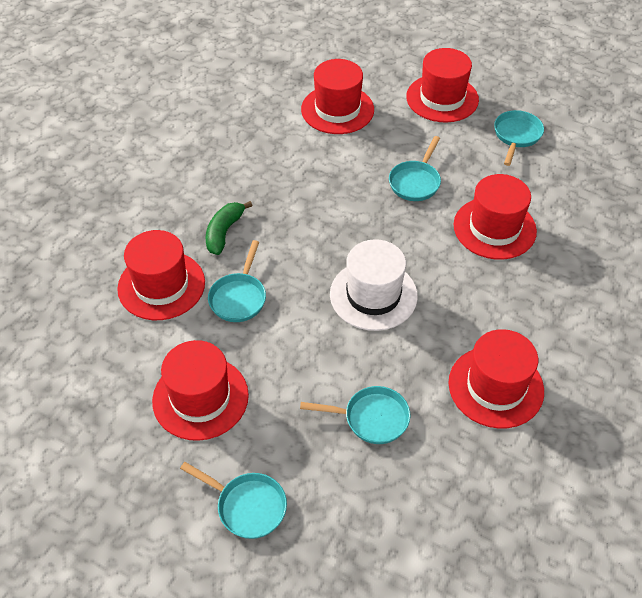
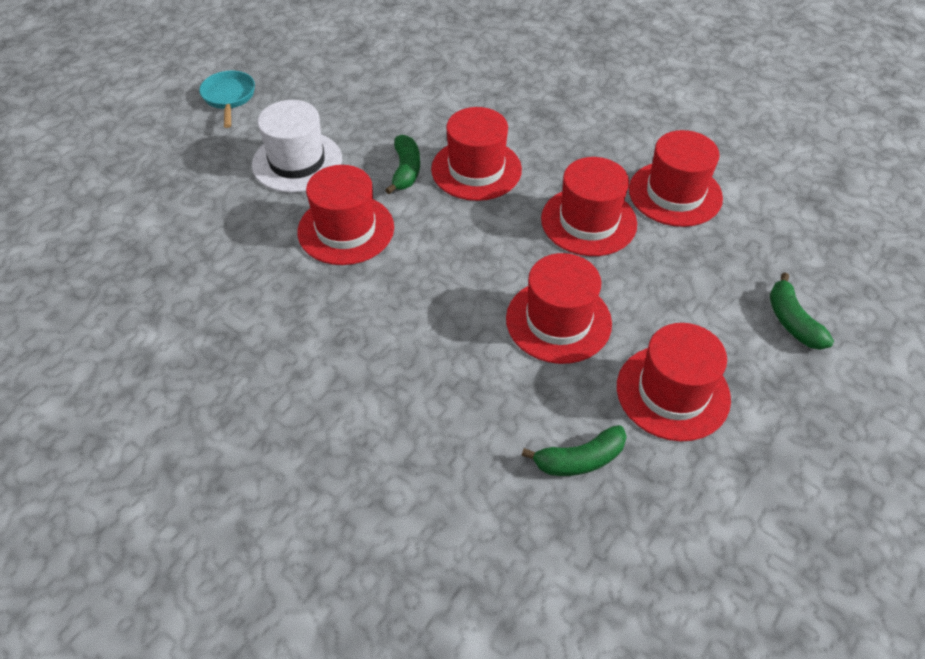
green banana: 1 -> 3
turquoise pan: 5 -> 1

